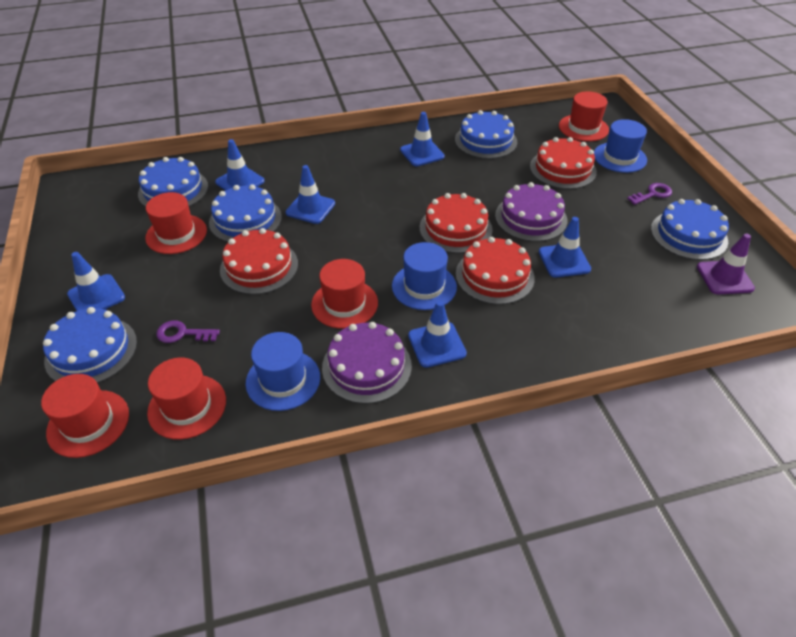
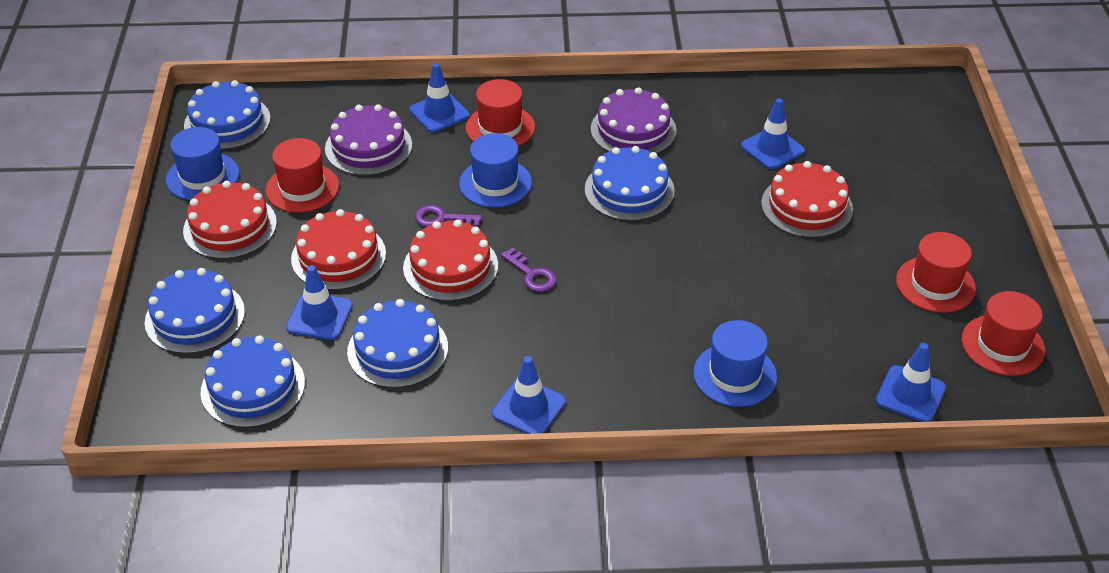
blue traffic cone: 6 -> 5
purple traffic cone: 1 -> 0
red hat: 5 -> 4

